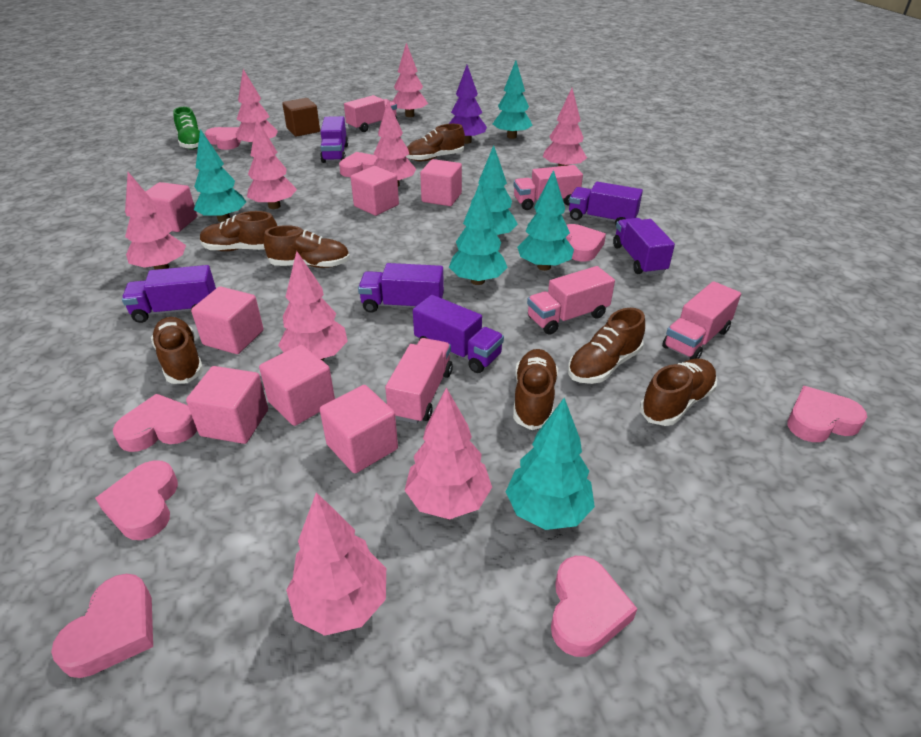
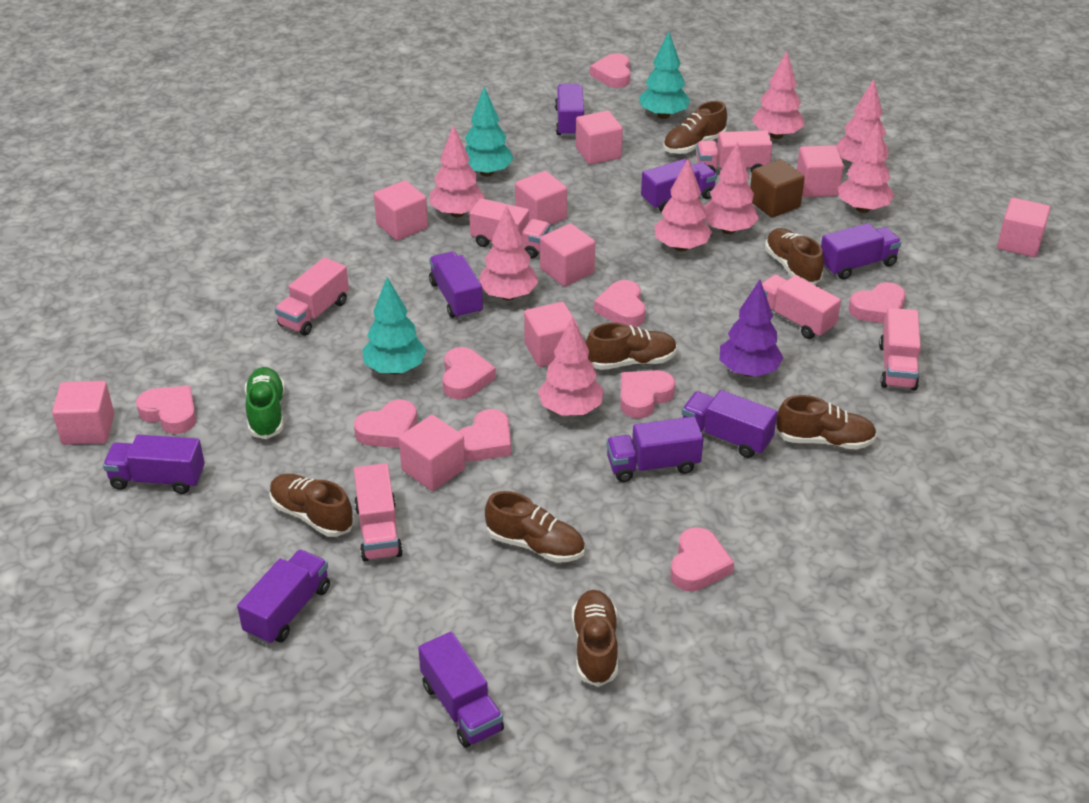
pink cube: 7 -> 9
pink heart: 8 -> 9
pink tree: 9 -> 8
pink truck: 5 -> 6
purple truck: 6 -> 9
turquoise tree: 6 -> 3

